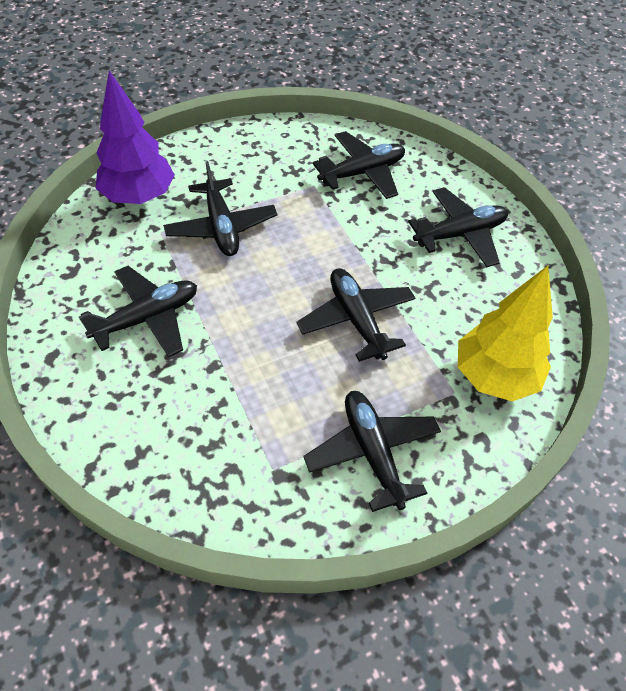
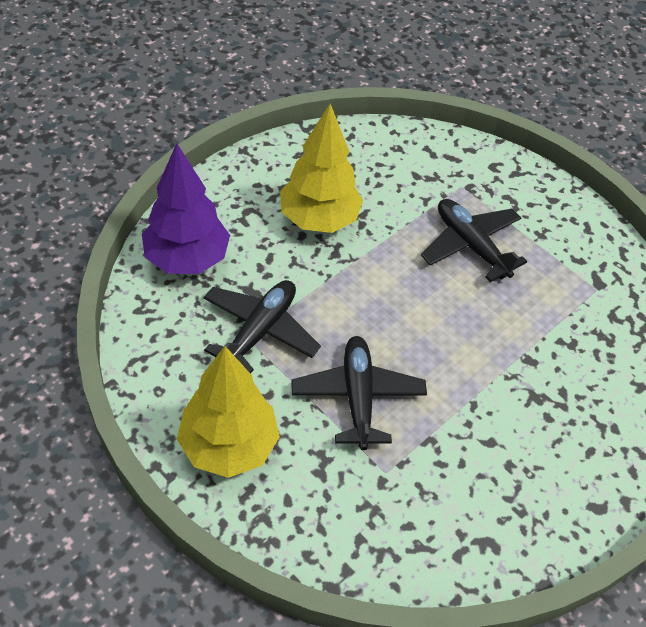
black plane: 6 -> 3
yellow tree: 1 -> 2

